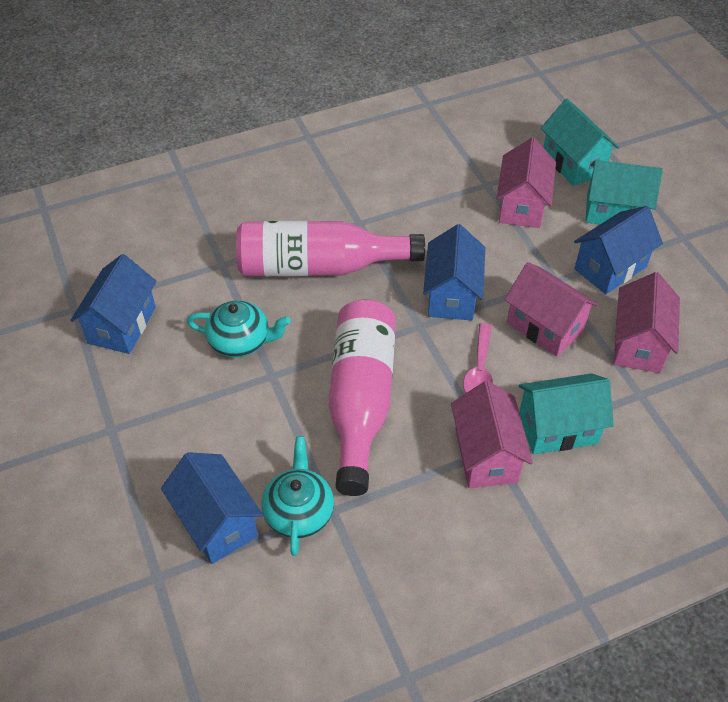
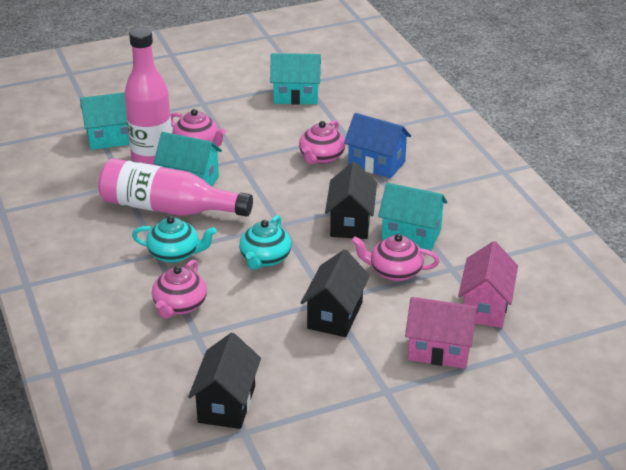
black house: 0 -> 3
blue house: 4 -> 1
pink house: 4 -> 2
pink spoon: 1 -> 0
pink teapot: 0 -> 4
turquoise house: 3 -> 4

